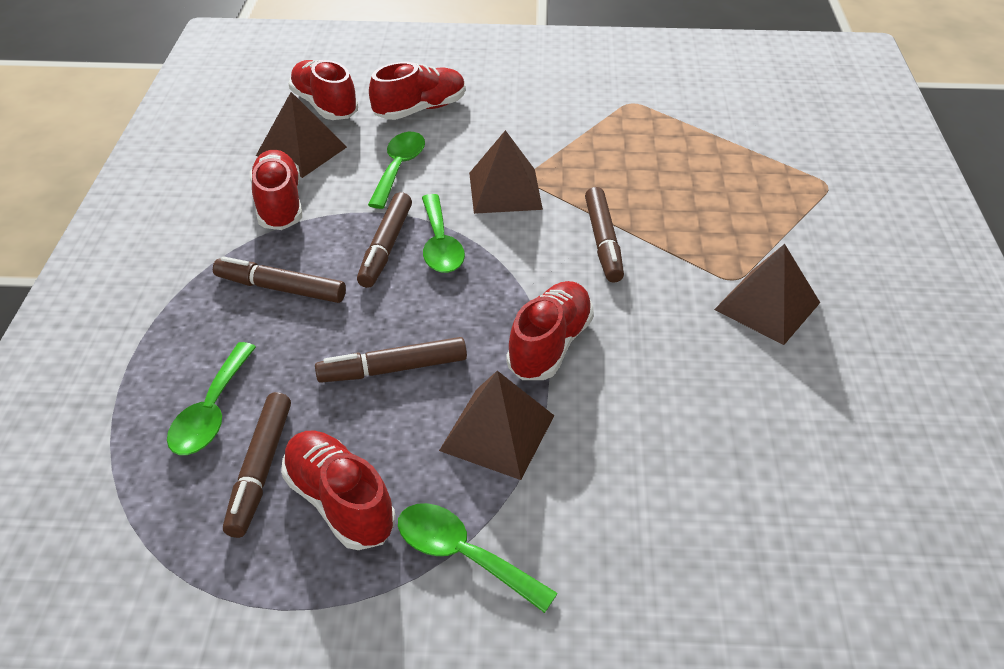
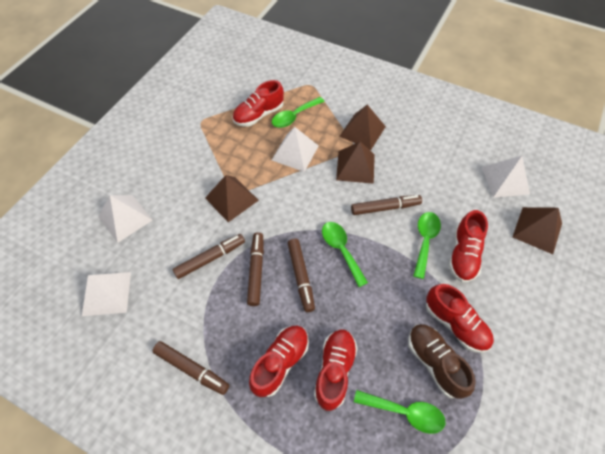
brown shoe: 0 -> 1
white pyramid: 0 -> 4

